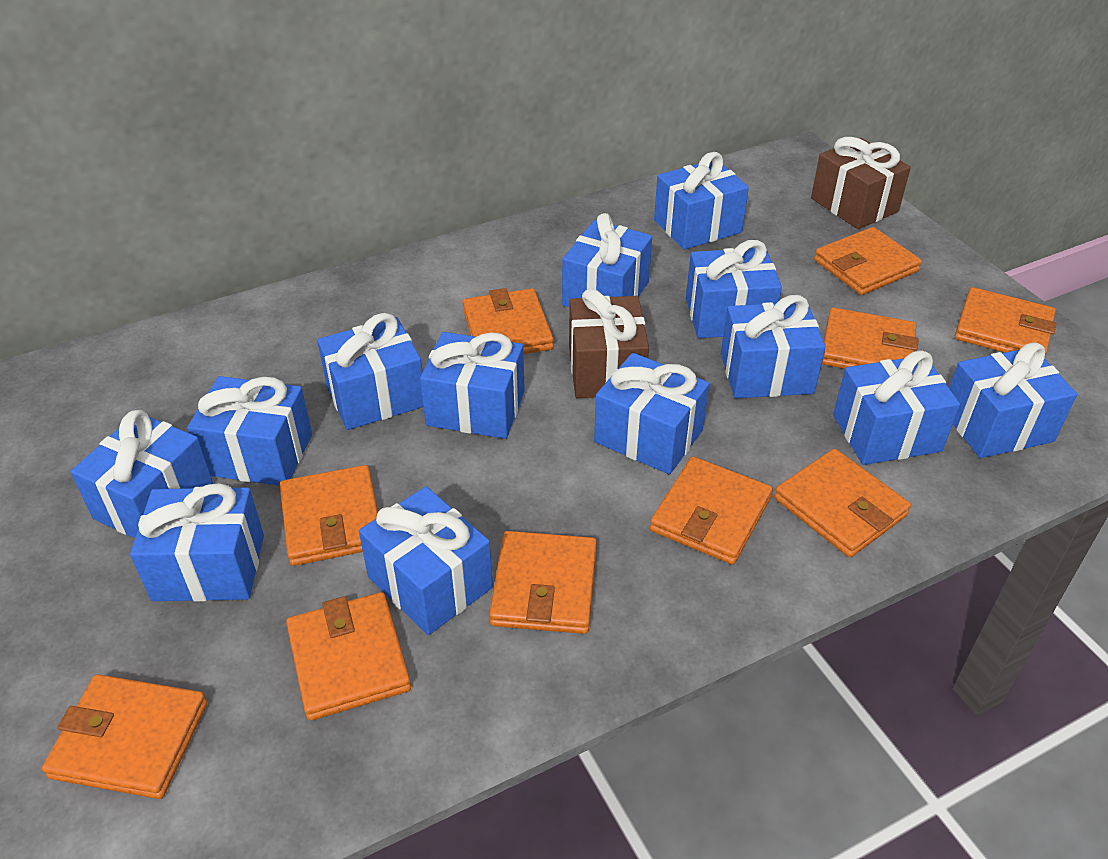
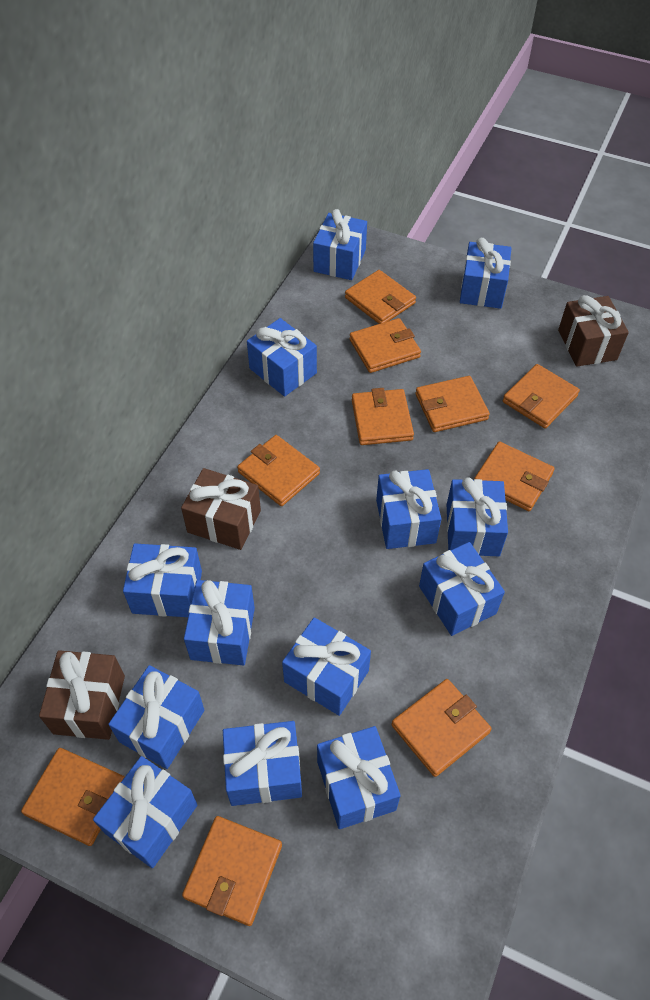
brown gift: 2 -> 3

